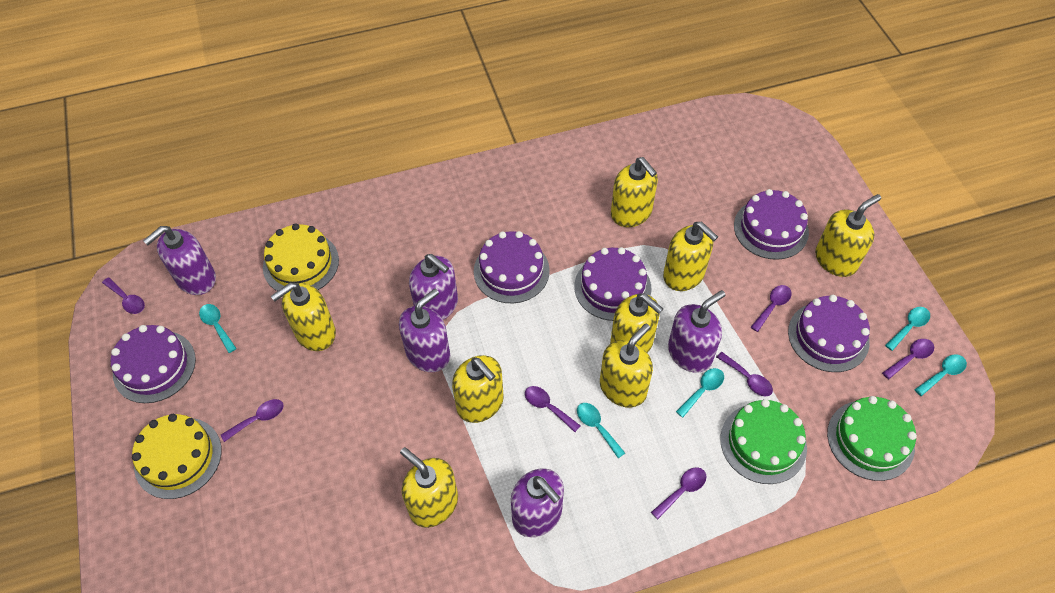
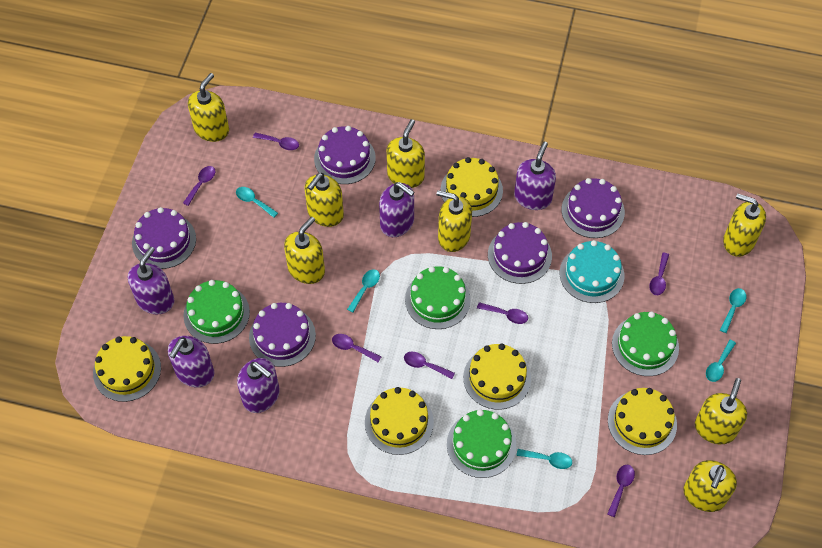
green cake: 2 -> 4
turquoise cake: 0 -> 1
yellow cake: 2 -> 5

